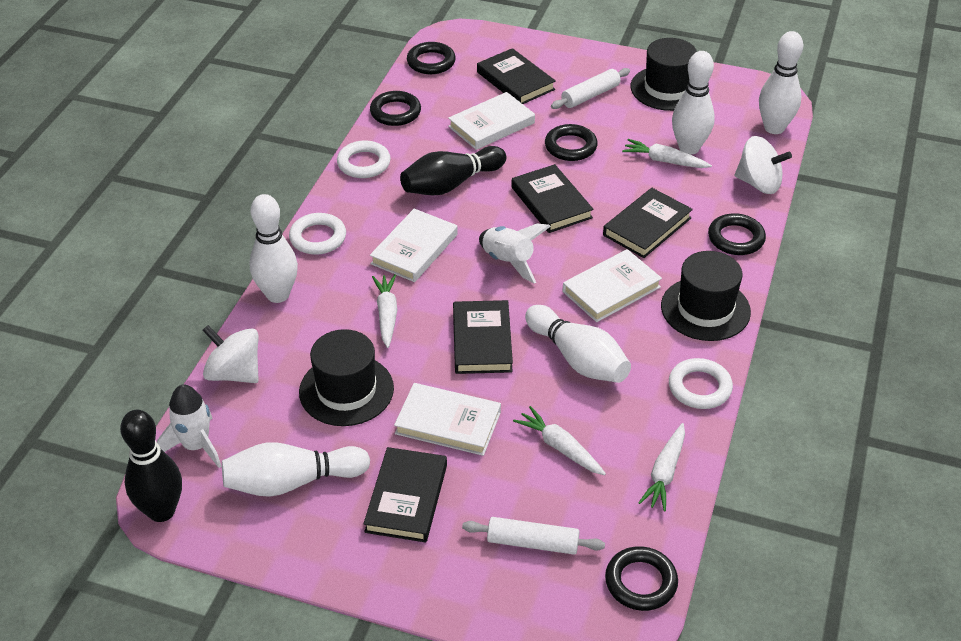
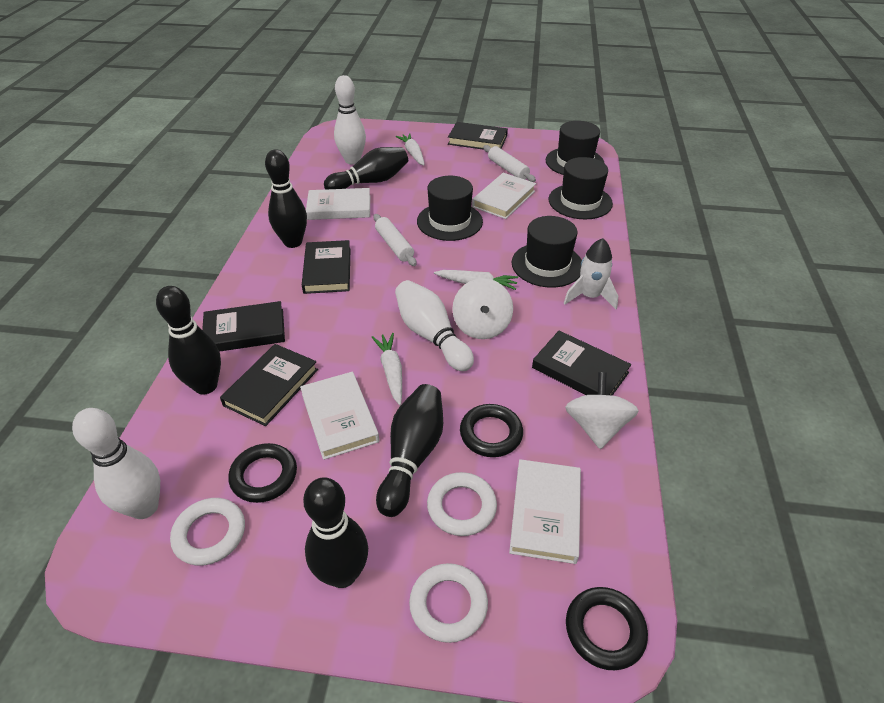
black bowling pin: 2 -> 5
black hat: 3 -> 4
black ring: 5 -> 3
white bowling pin: 5 -> 3
white carrot: 4 -> 3
white rocket: 2 -> 1

